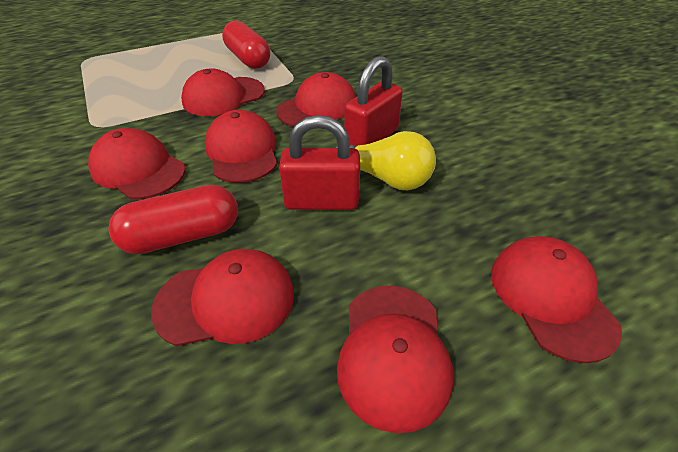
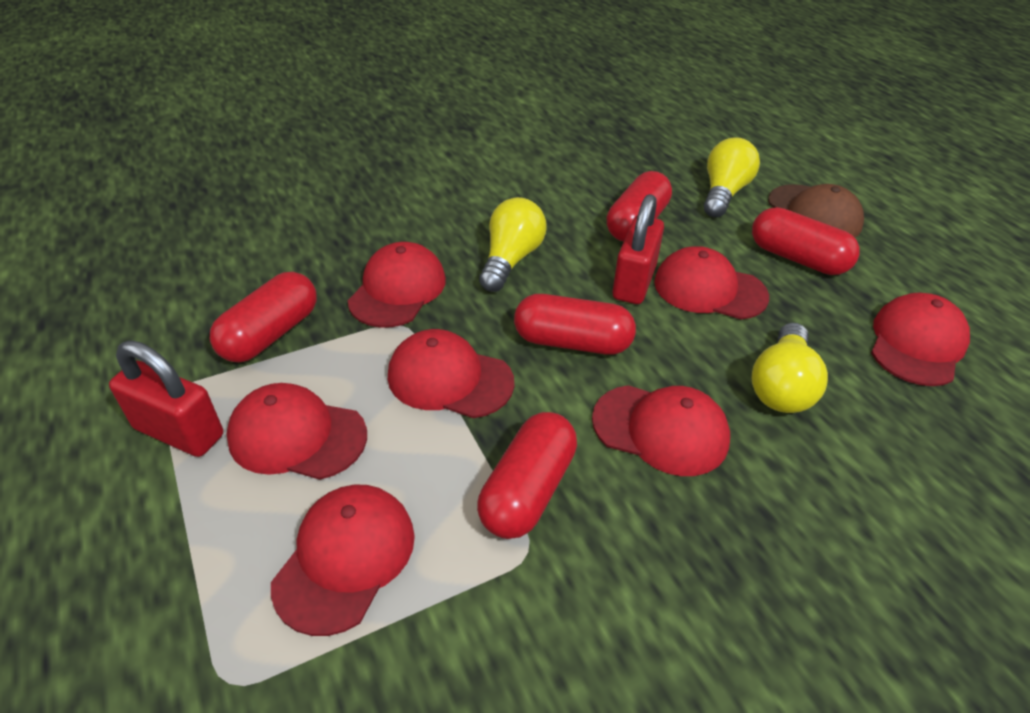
brown cap: 0 -> 1
red capsule: 2 -> 5
yellow light bulb: 1 -> 3

